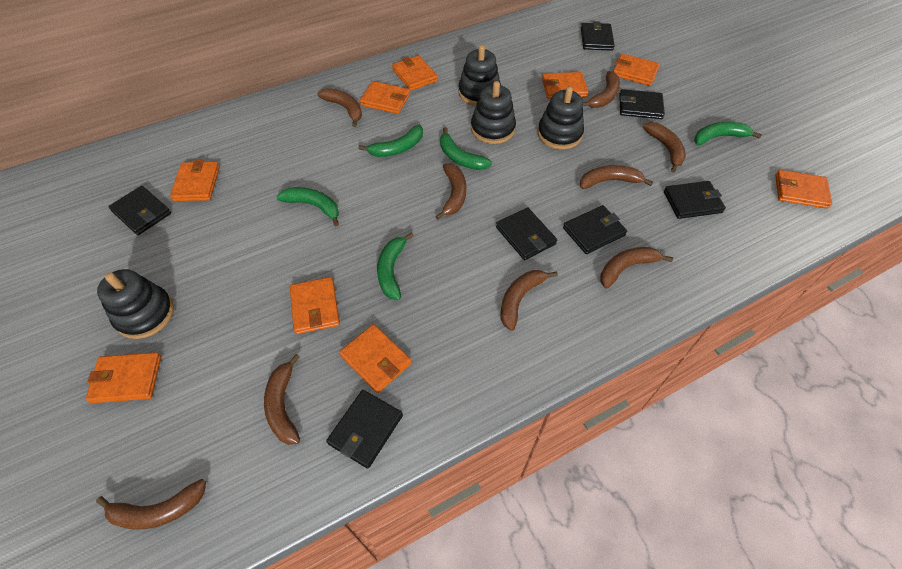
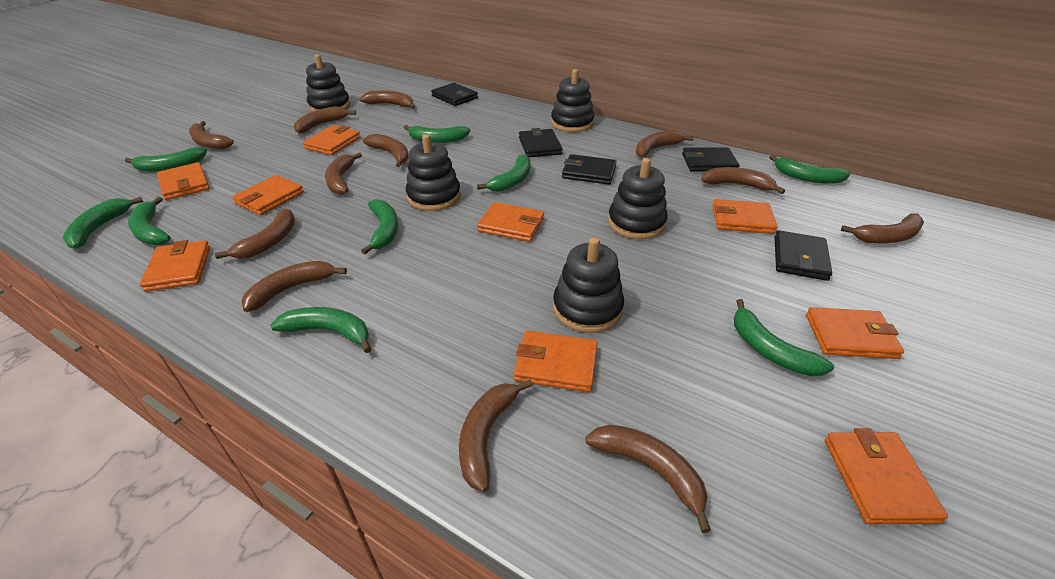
black stacking toy: 4 -> 5
black wallet: 7 -> 5
brown banana: 9 -> 12
green banana: 5 -> 9

